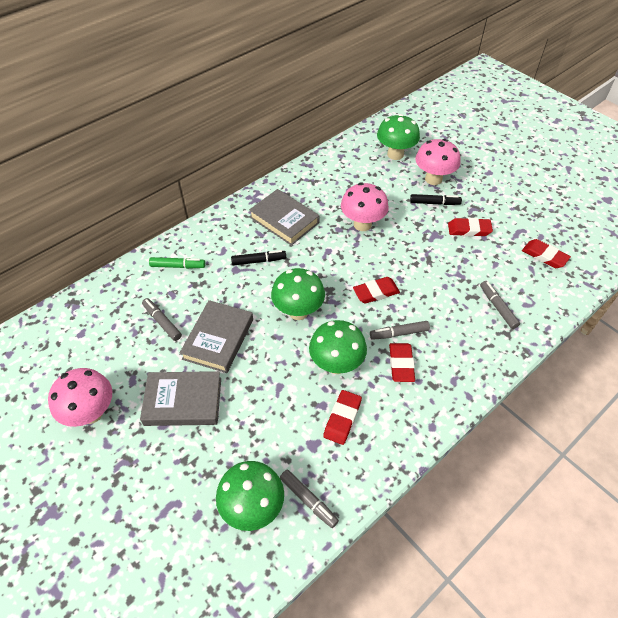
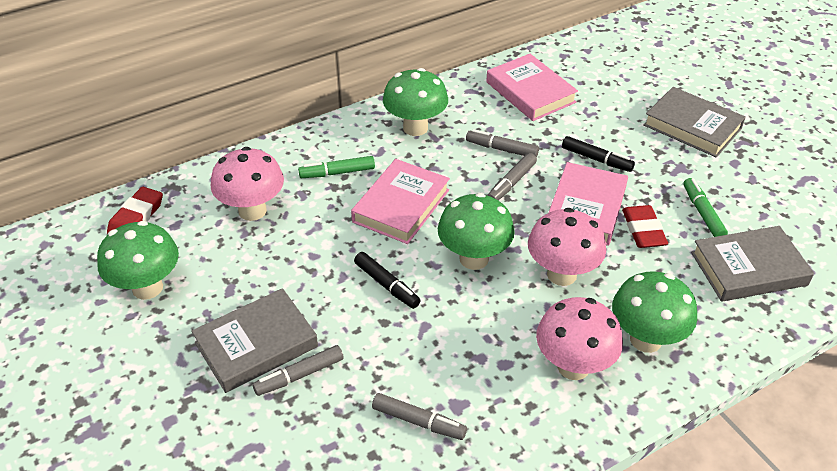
green marker: 1 -> 2
pink book: 0 -> 3
red eraser: 5 -> 2

